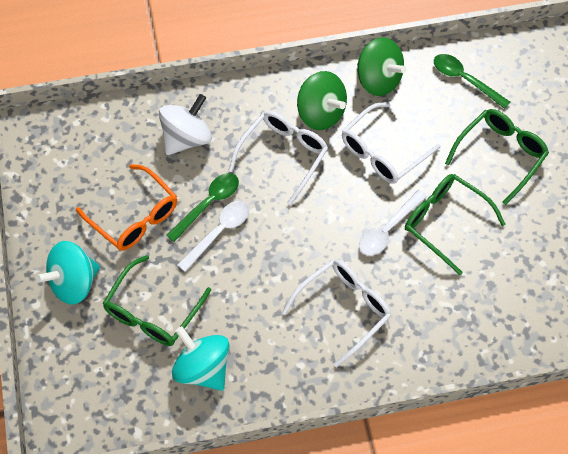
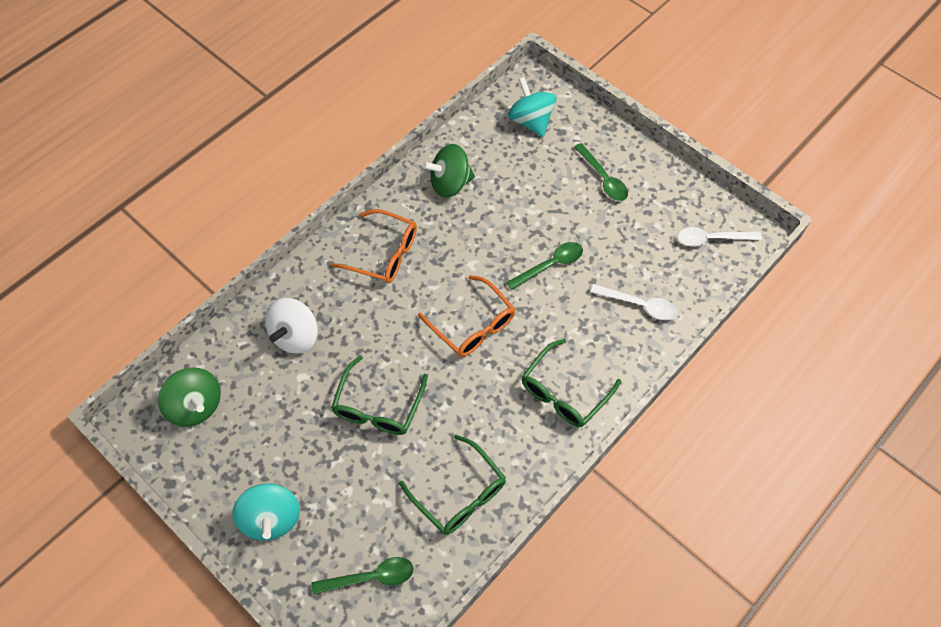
green spoon: 2 -> 3
orange glasses: 1 -> 2
white glasses: 3 -> 0

